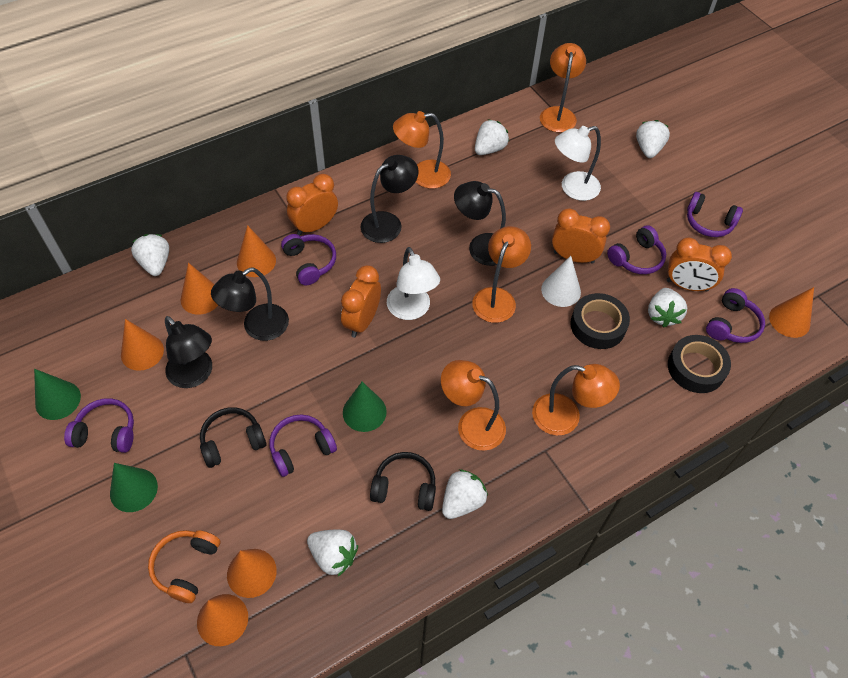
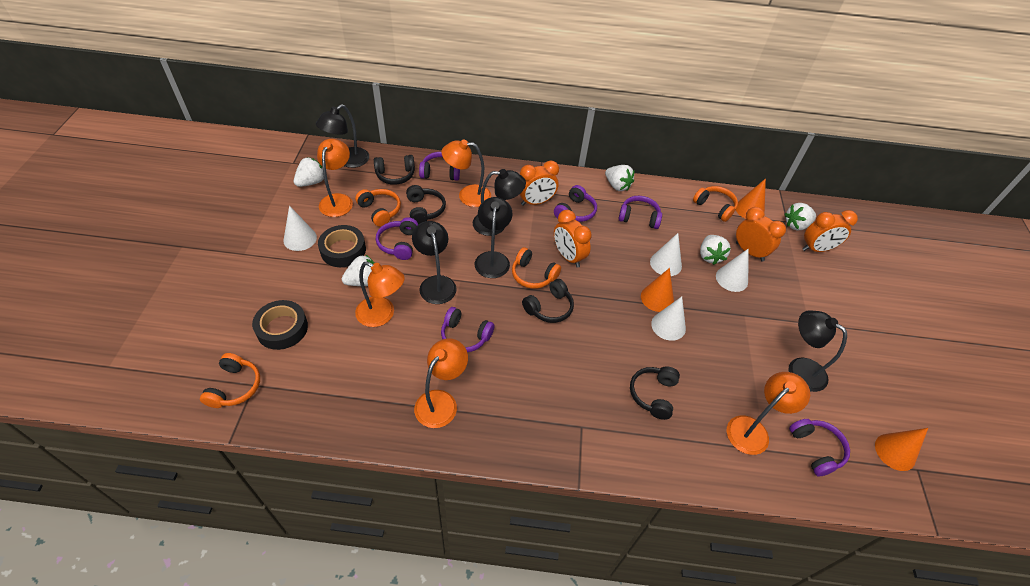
black headphones: 2 -> 4
black lamp: 4 -> 5
green cone: 3 -> 0
orange cone: 6 -> 3
orange headphones: 1 -> 4
white cone: 1 -> 4
white lamp: 2 -> 0
white strawberry: 6 -> 5

